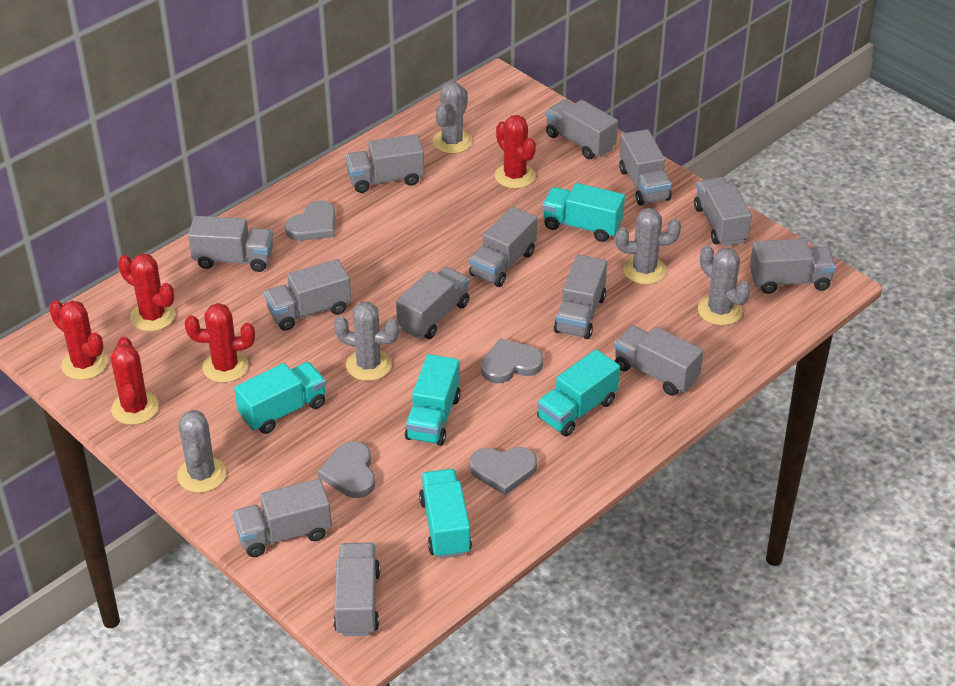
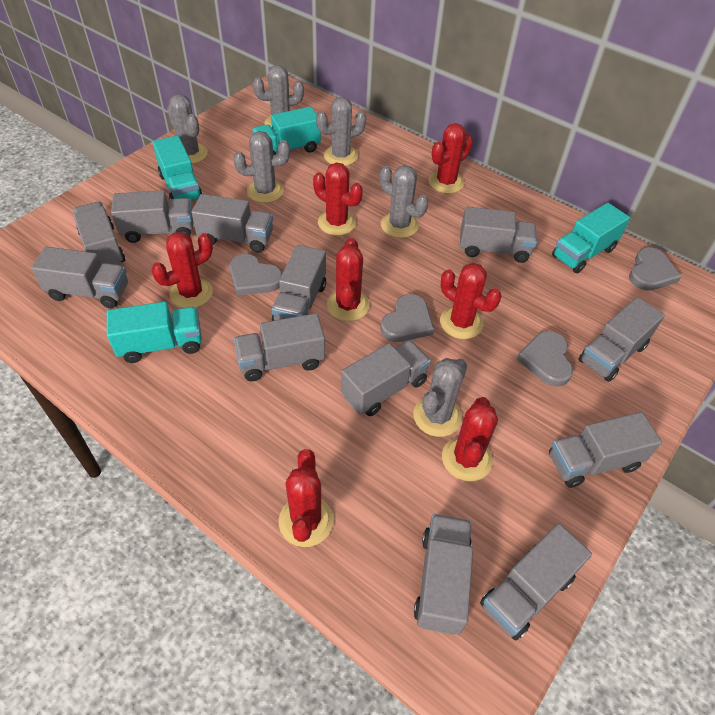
grey cactus: 5 -> 6
grey truck: 13 -> 12
red cactus: 5 -> 7
turquoise truck: 5 -> 4

